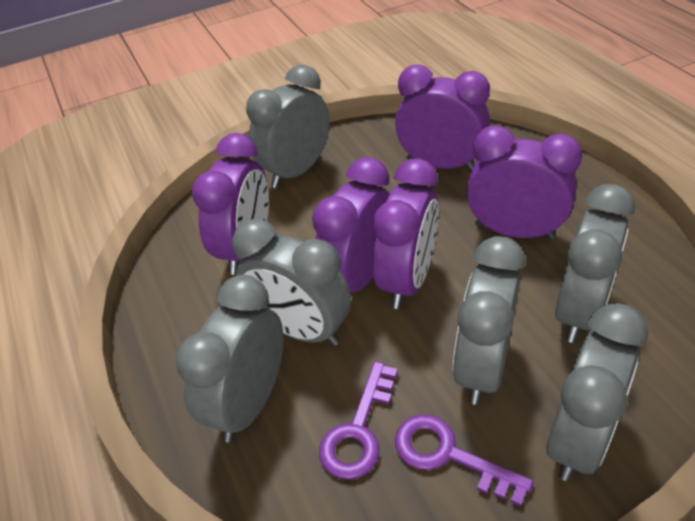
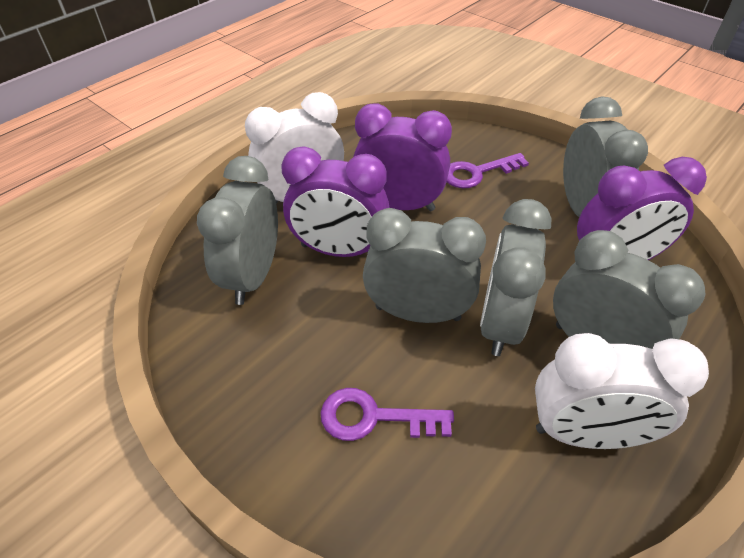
grey clock: 6 -> 5
purple clock: 5 -> 3
white clock: 0 -> 2

